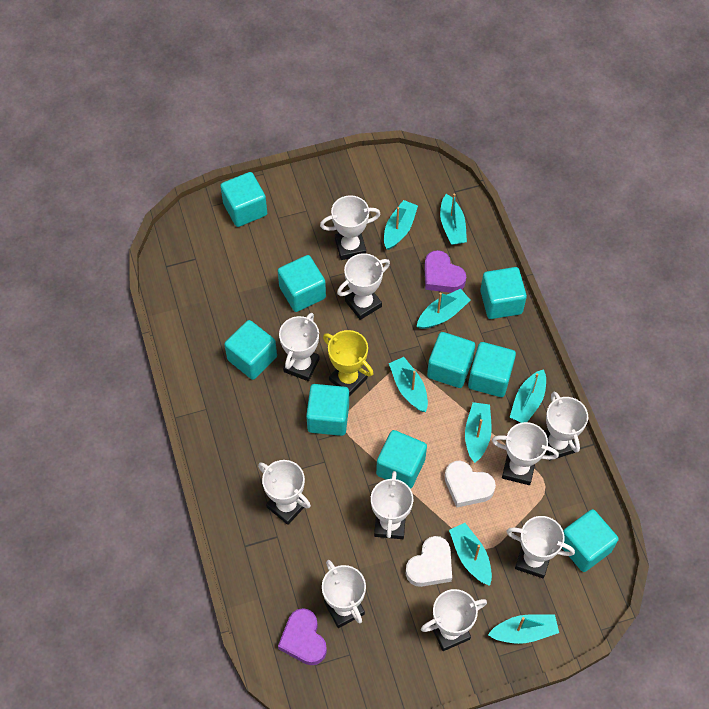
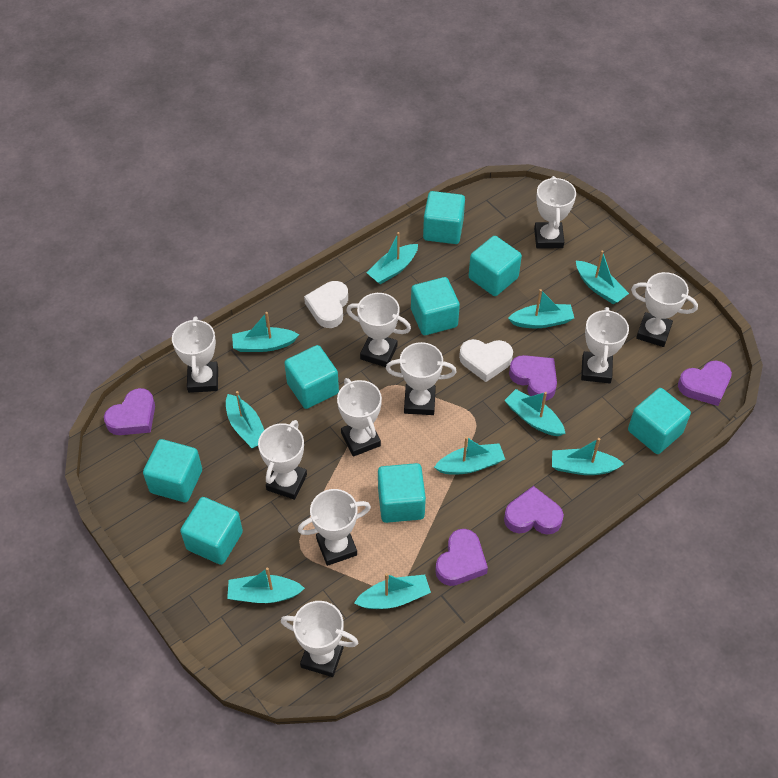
purple heart: 2 -> 5
turquoise boat: 8 -> 10
turquoise cube: 9 -> 8
yellow trophy: 1 -> 0

